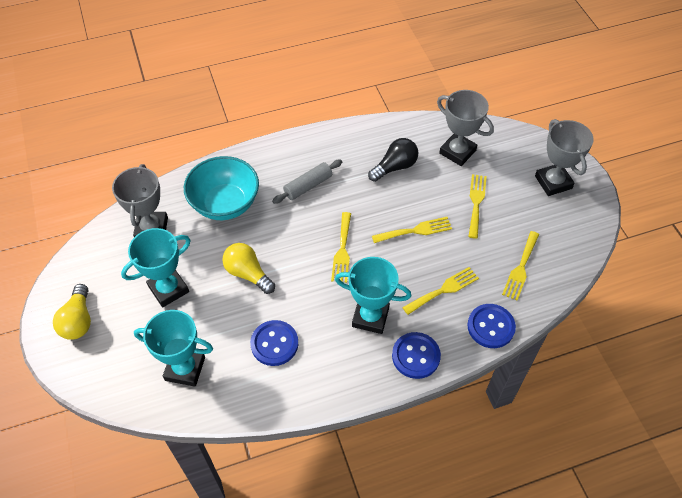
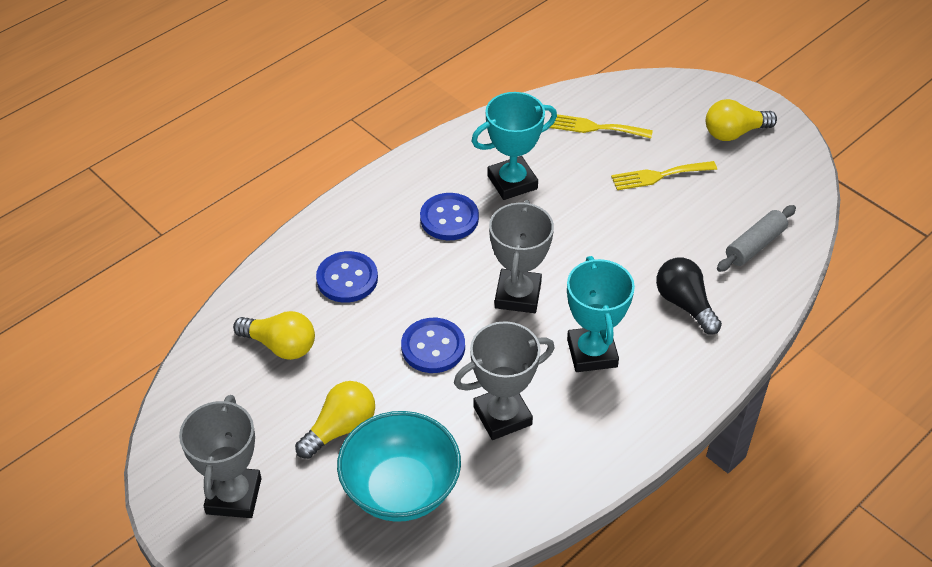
turquoise trophy: 3 -> 2
yellow fork: 5 -> 2
yellow light bulb: 2 -> 3

